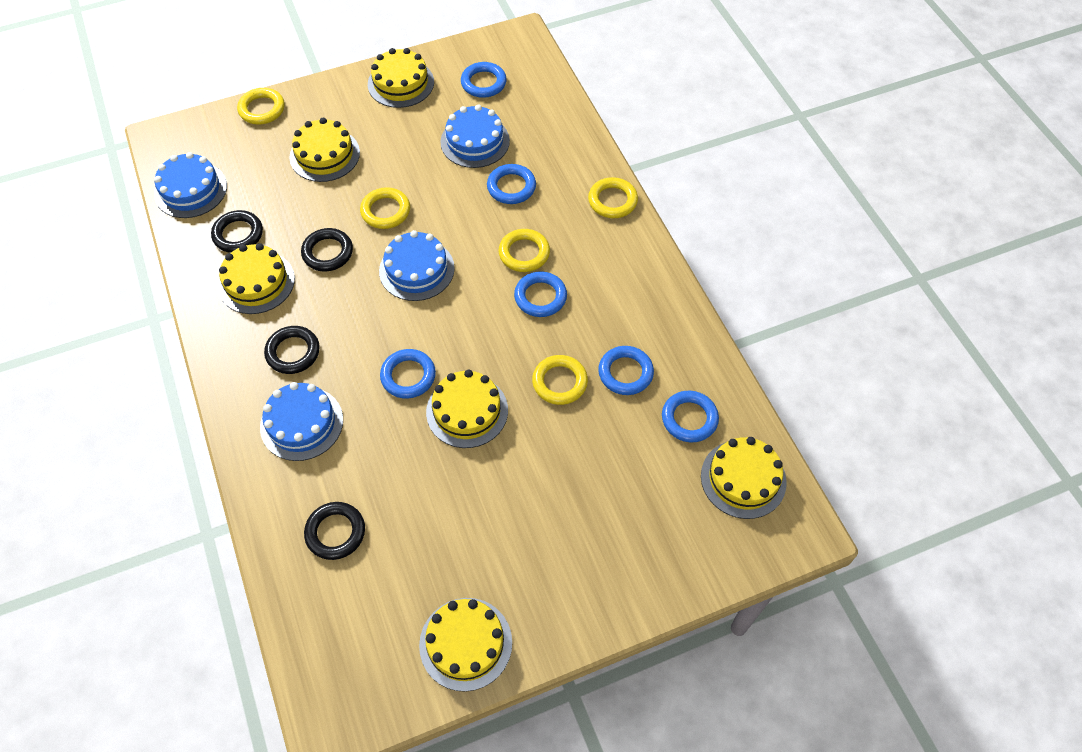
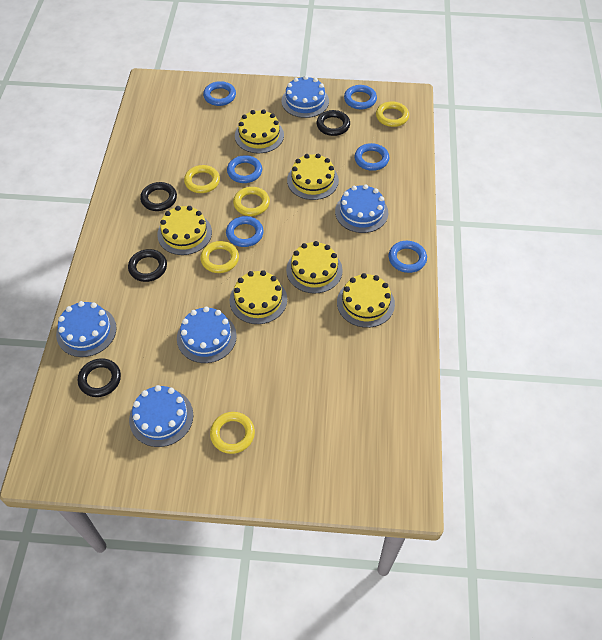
blue cake: 4 -> 5

